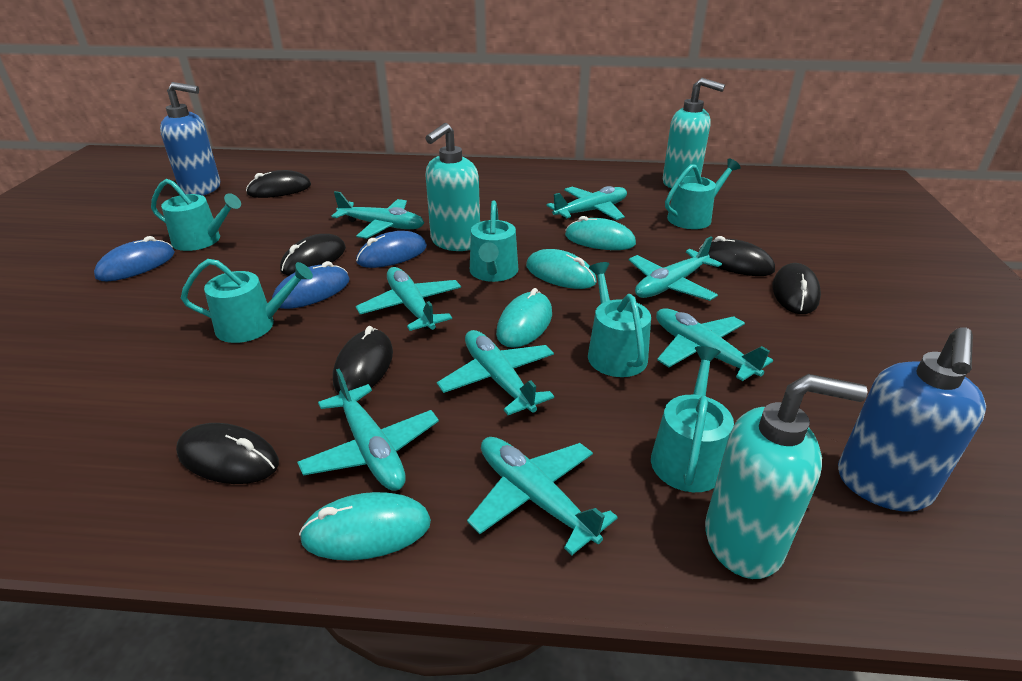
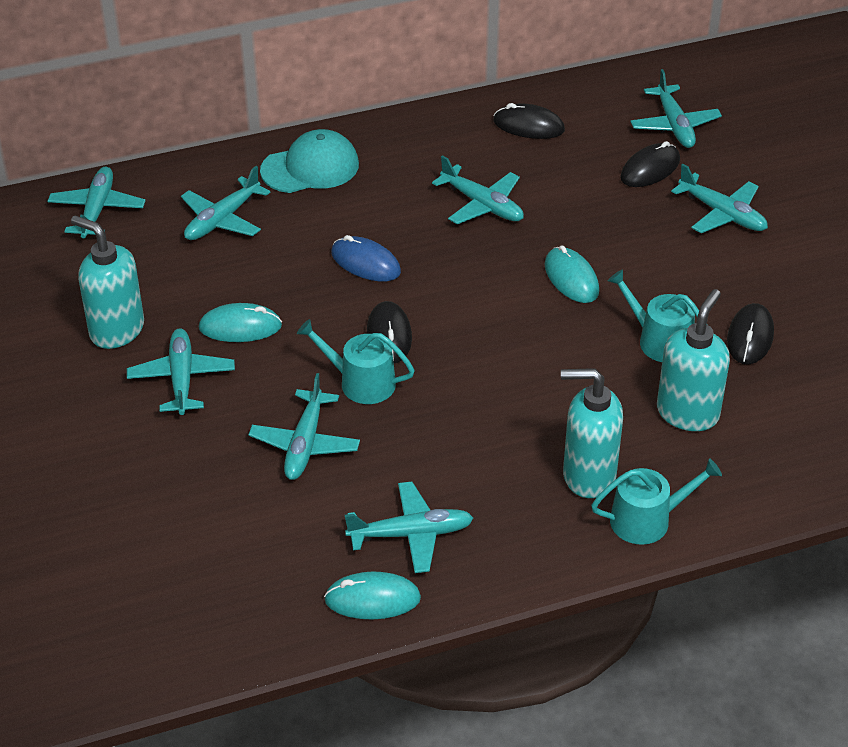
black mouse: 6 -> 4
blue mouse: 3 -> 1
blue soap dispenser: 2 -> 0
turquoise cap: 0 -> 1
turquoise mouse: 4 -> 3
turquoise watering can: 6 -> 3

